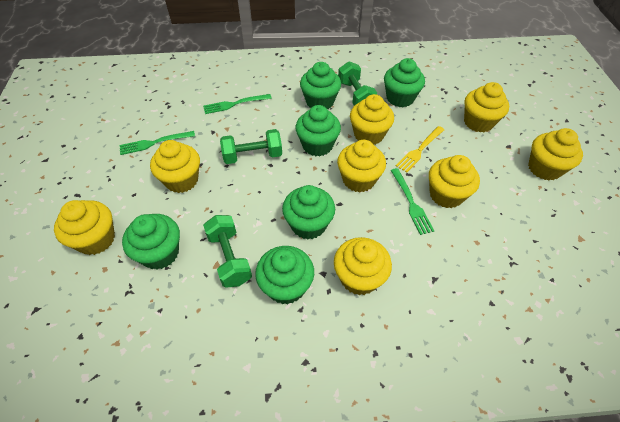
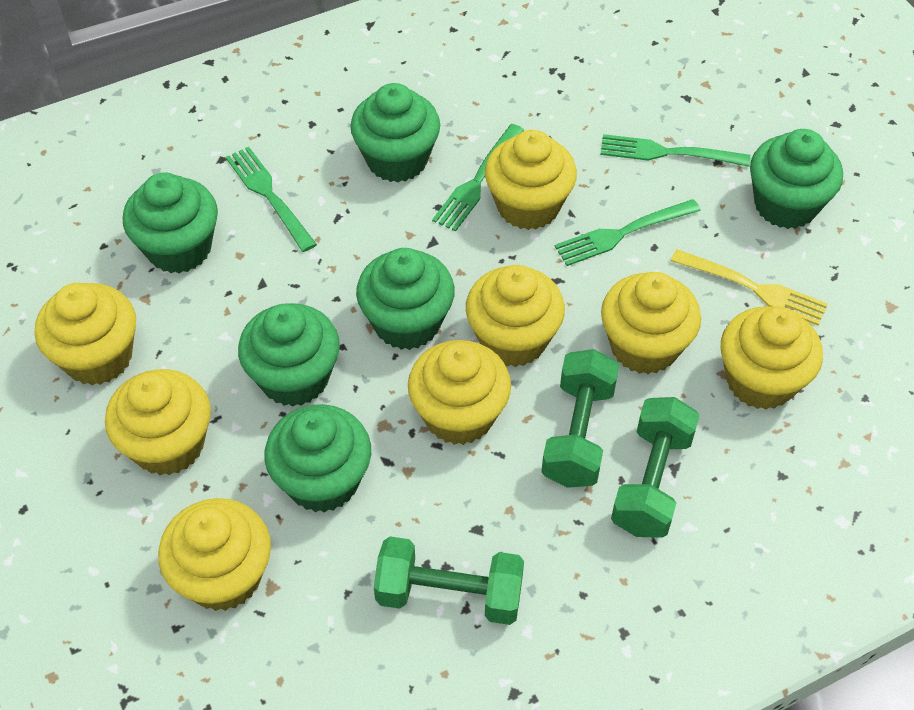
green fork: 3 -> 4

